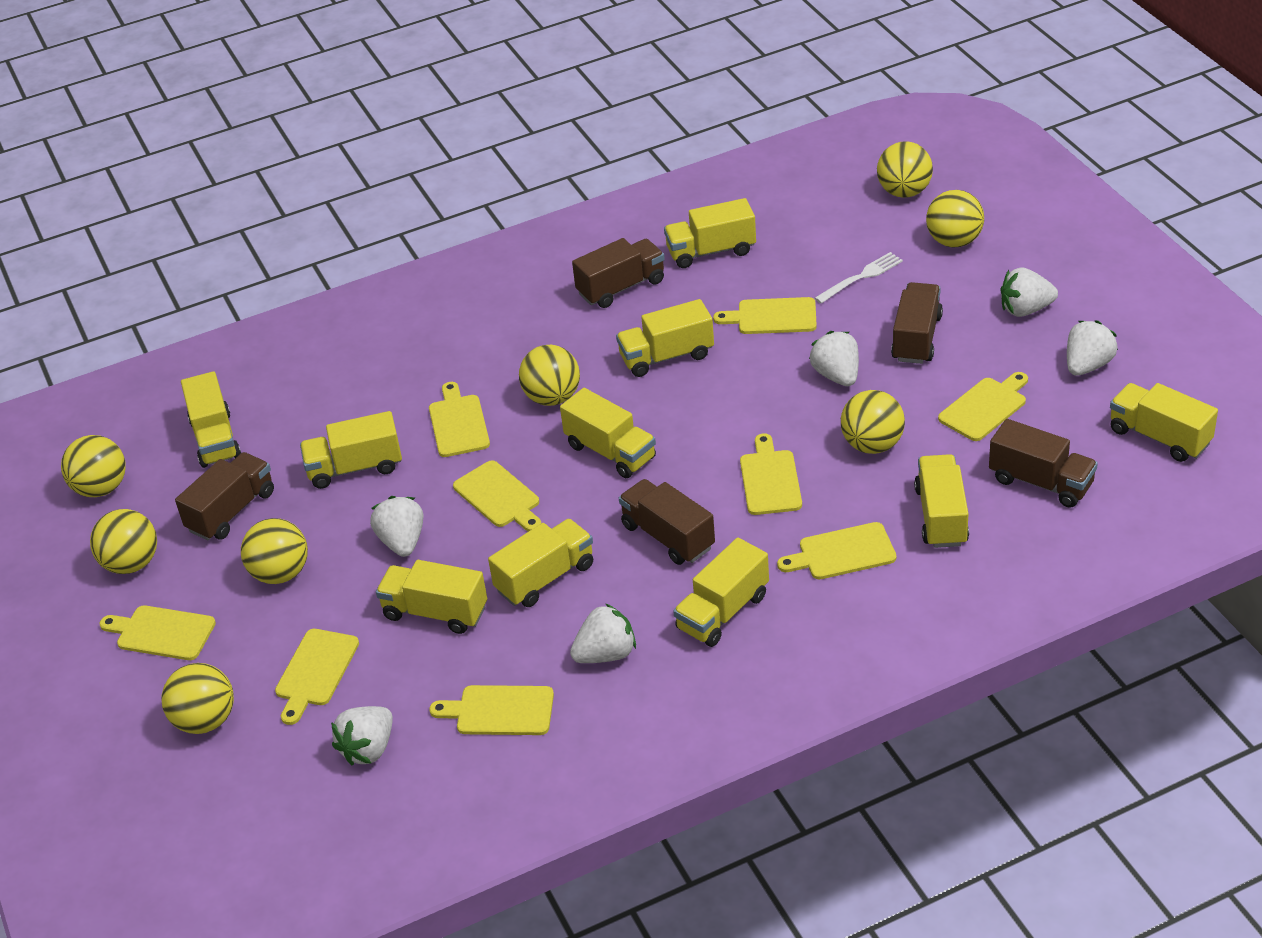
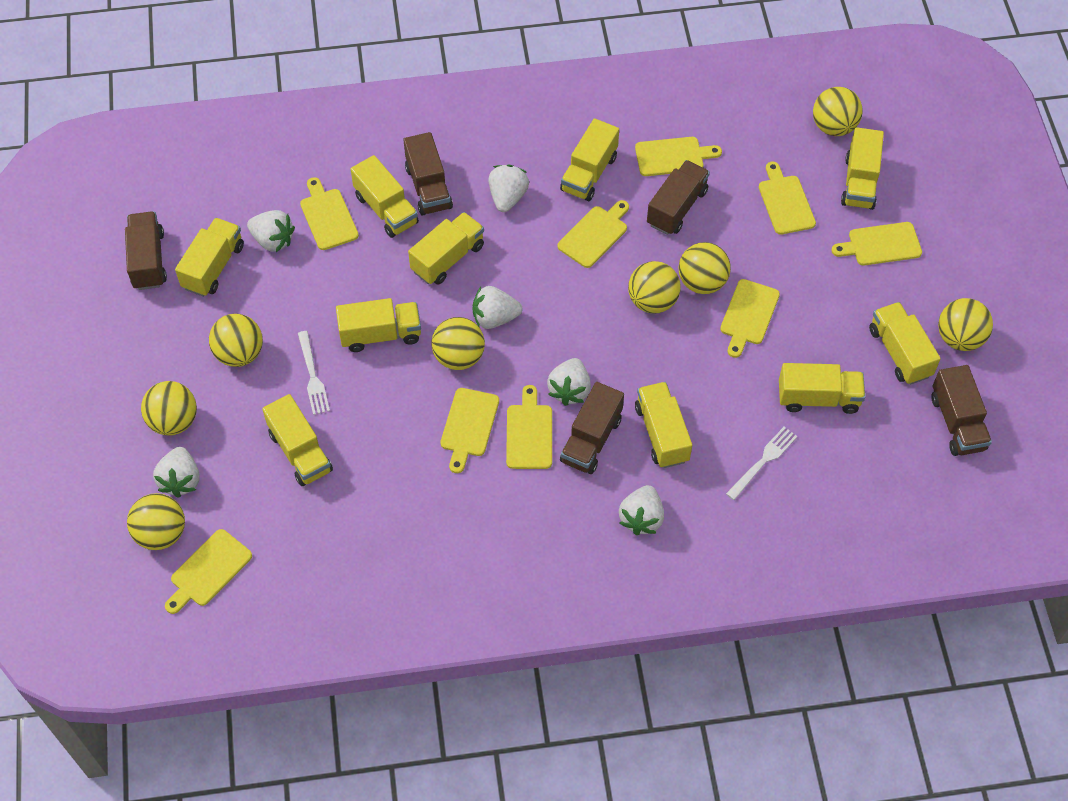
white fork: 1 -> 2

